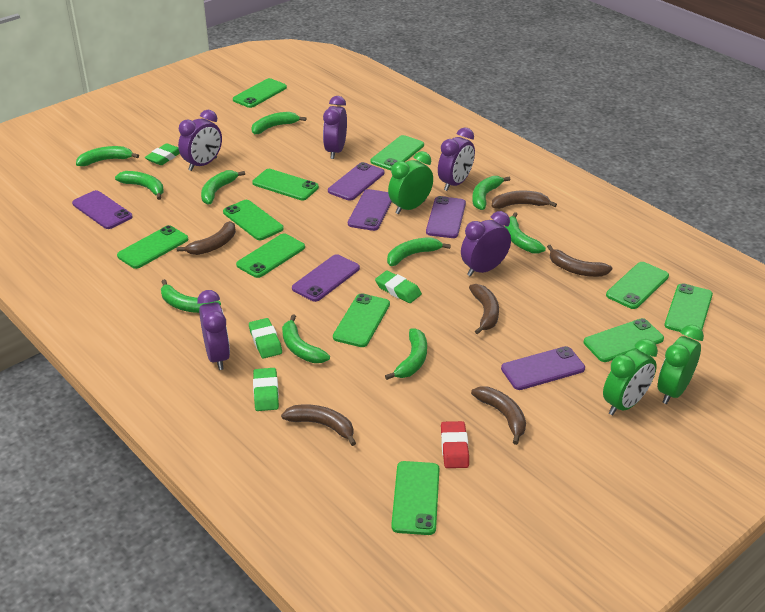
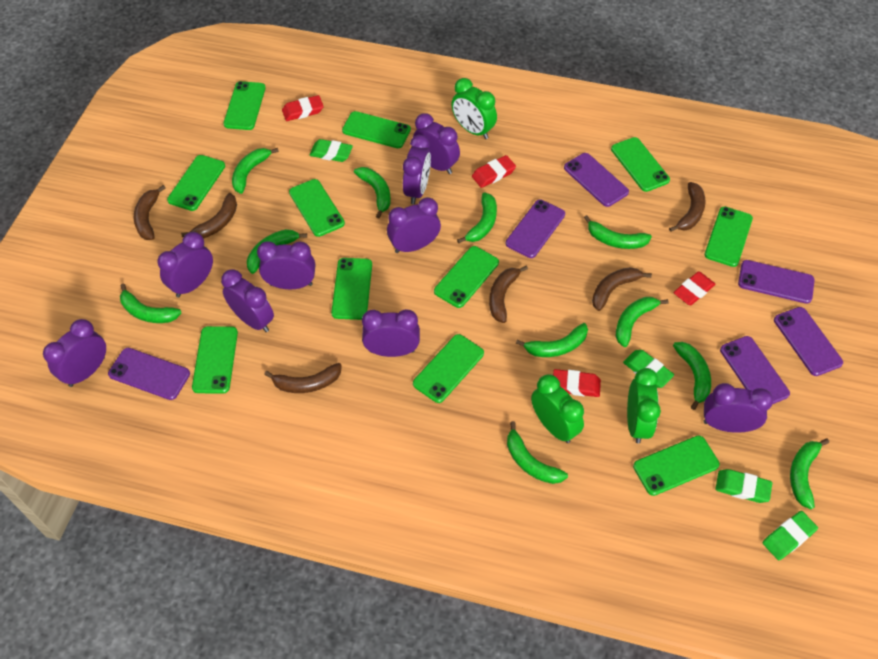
green banana: 10 -> 11
purple clock: 5 -> 9
red eraser: 1 -> 4

